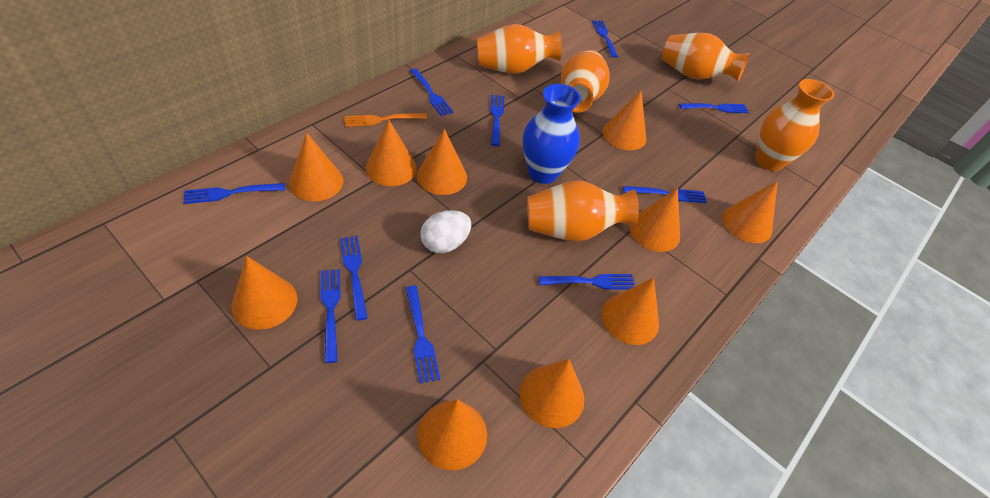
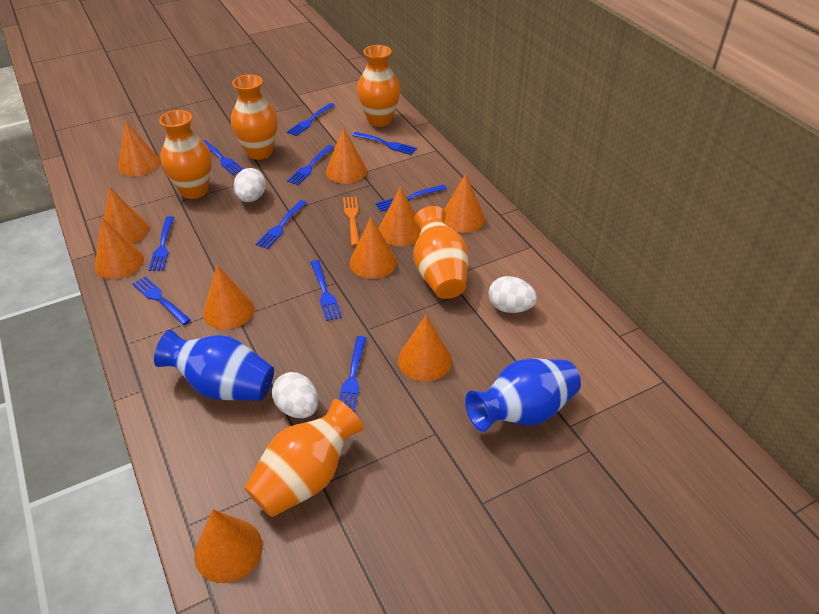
blue vase: 1 -> 2
white egg: 1 -> 3

